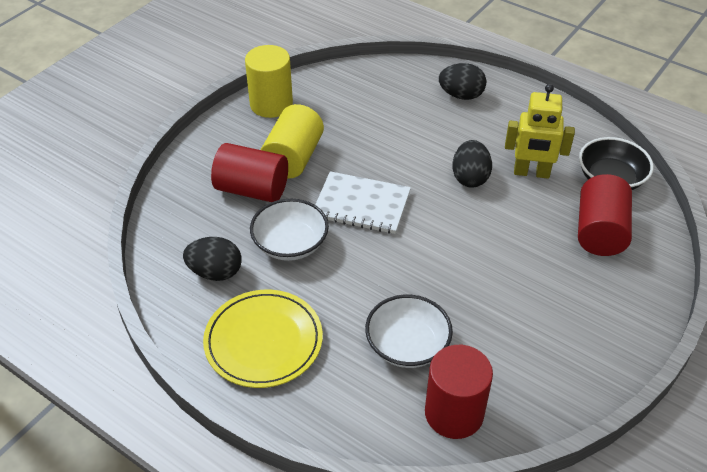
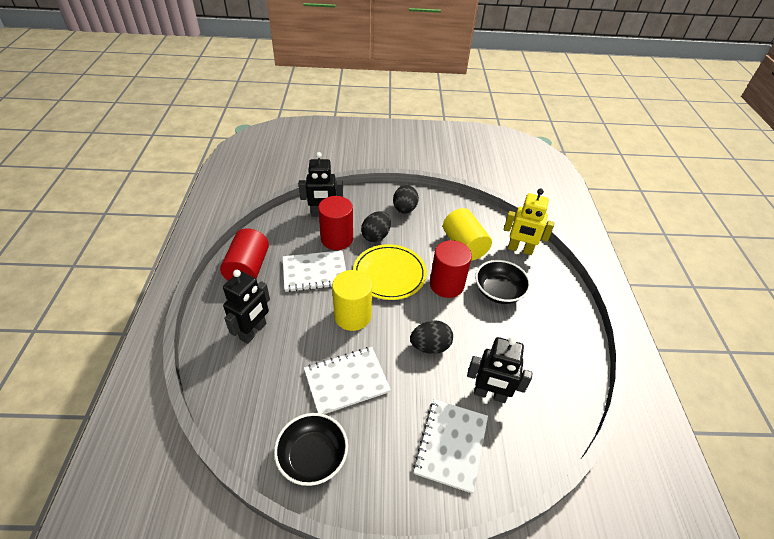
black bowl: 1 -> 2
black robot: 0 -> 3
white bowl: 2 -> 0
white notebook: 1 -> 3

